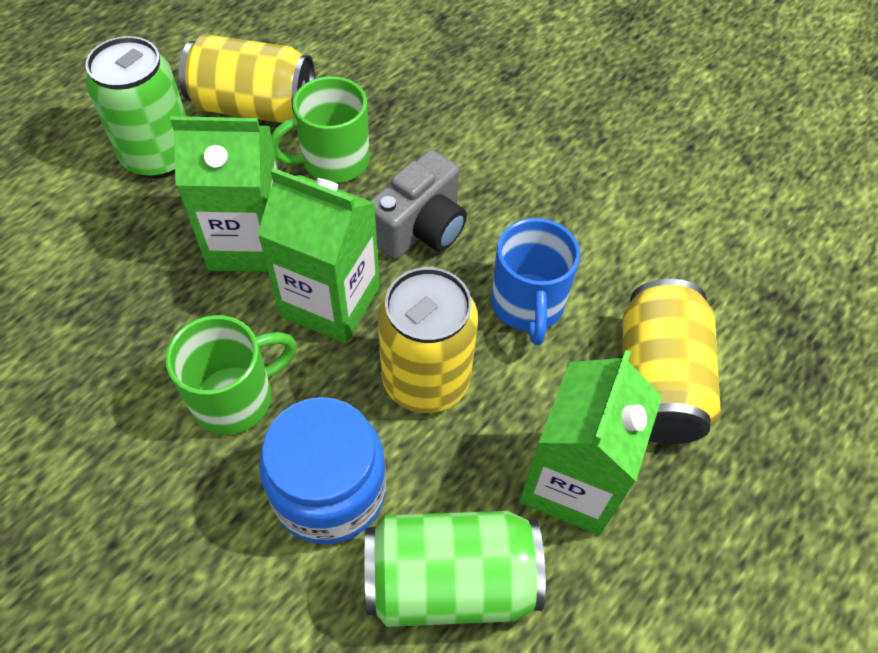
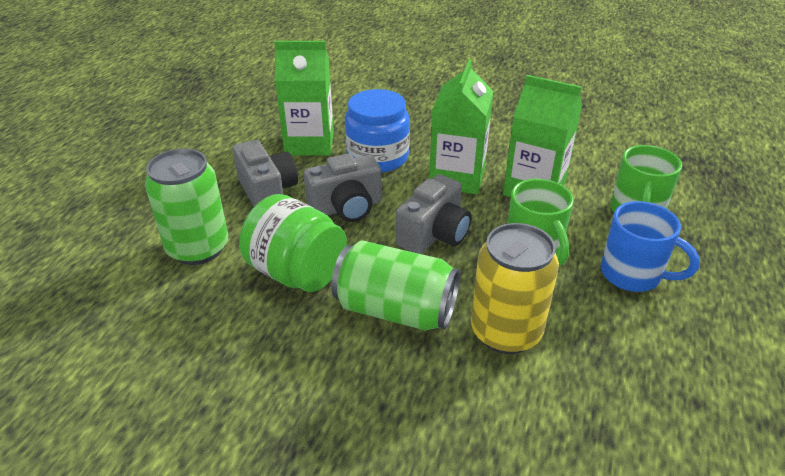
green jar: 0 -> 1
grey camera: 1 -> 3
yellow can: 3 -> 1

